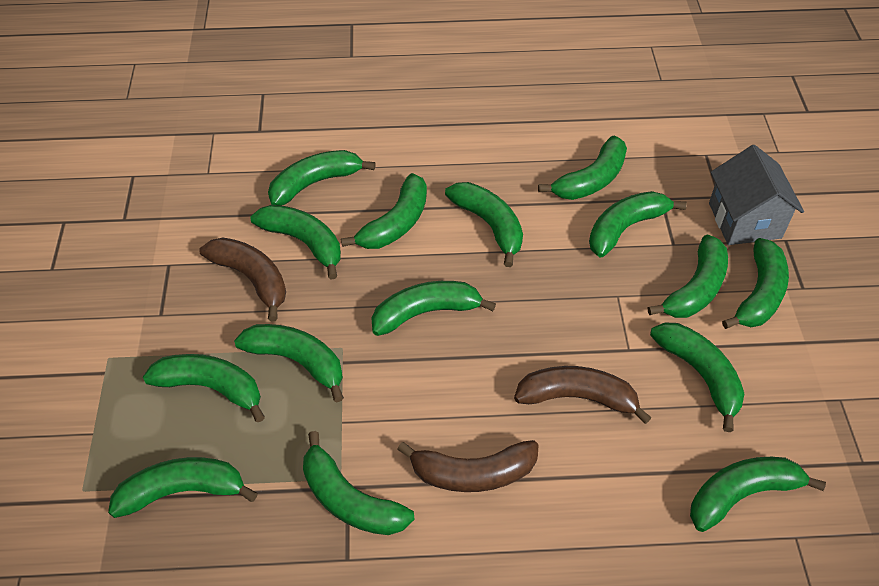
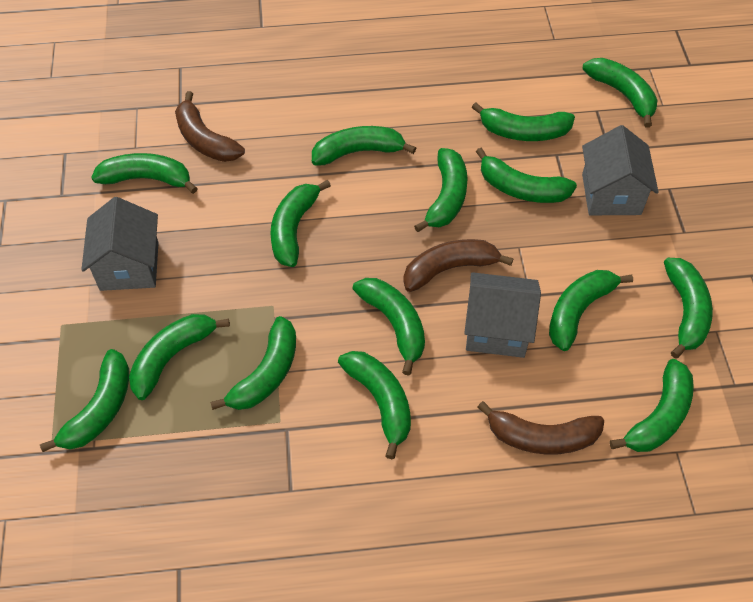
grey house: 1 -> 3

